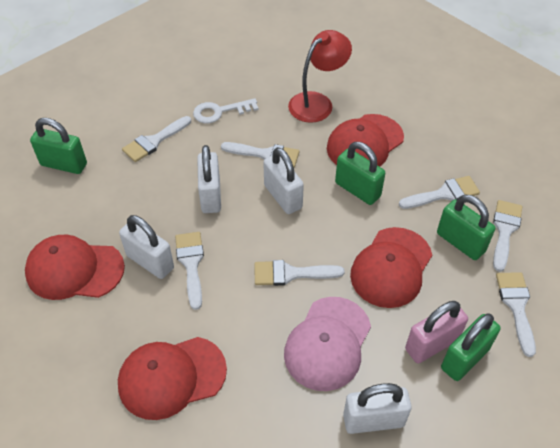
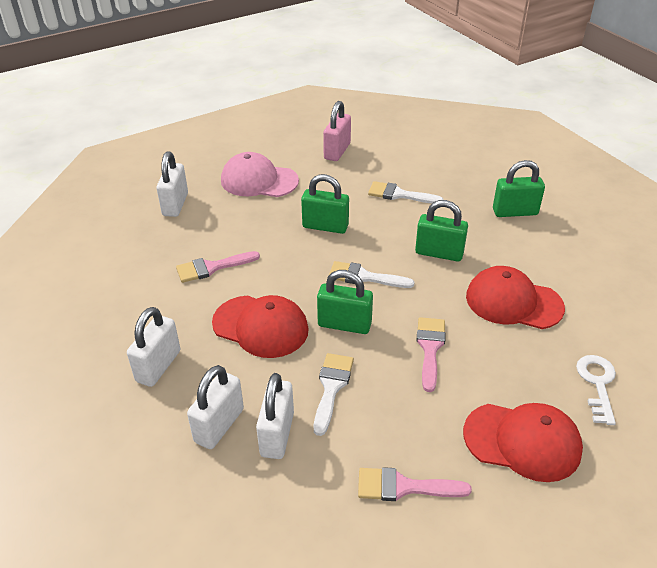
pink brush: 0 -> 3
red cap: 4 -> 3
red lamp: 1 -> 0
white brush: 7 -> 3

